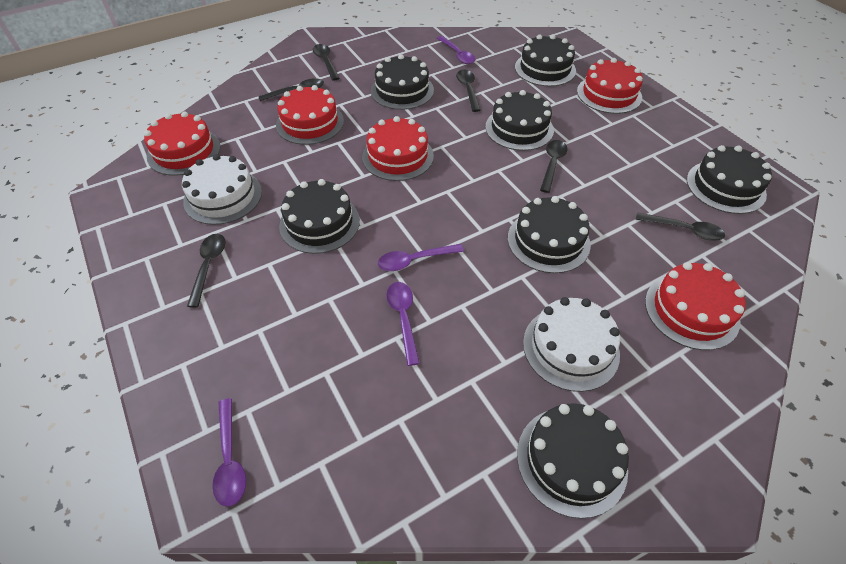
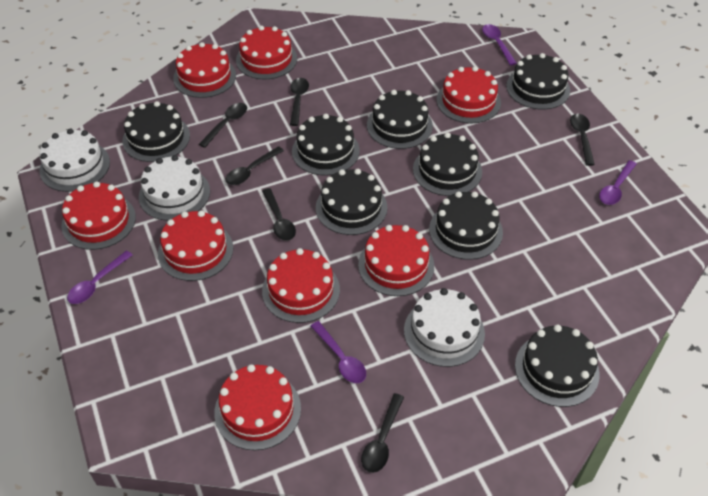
black cake: 7 -> 8
red cake: 5 -> 8
white cake: 2 -> 3

